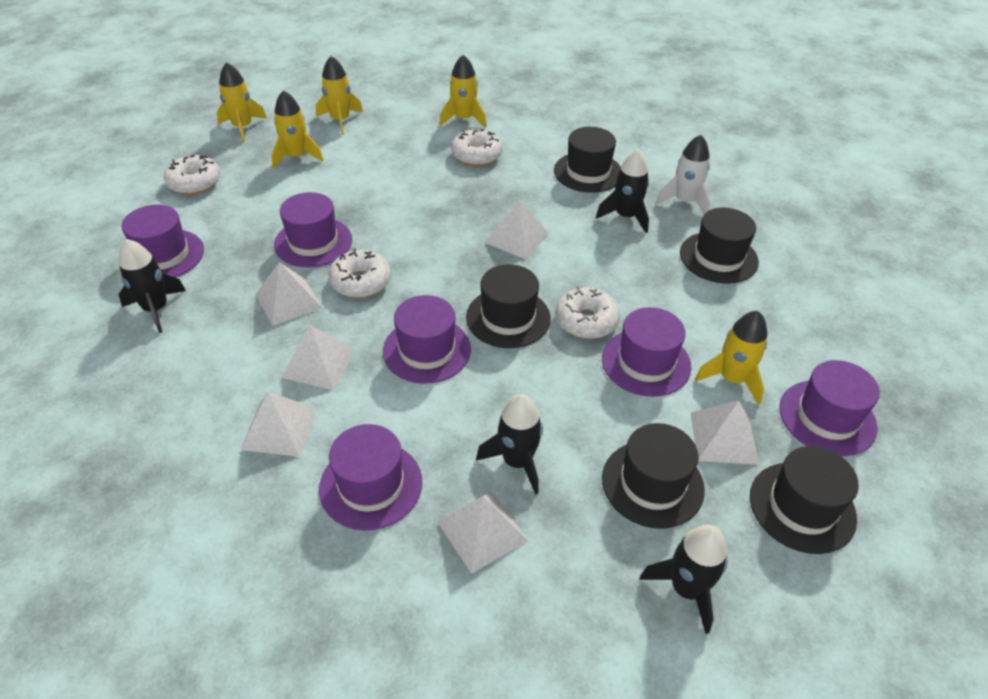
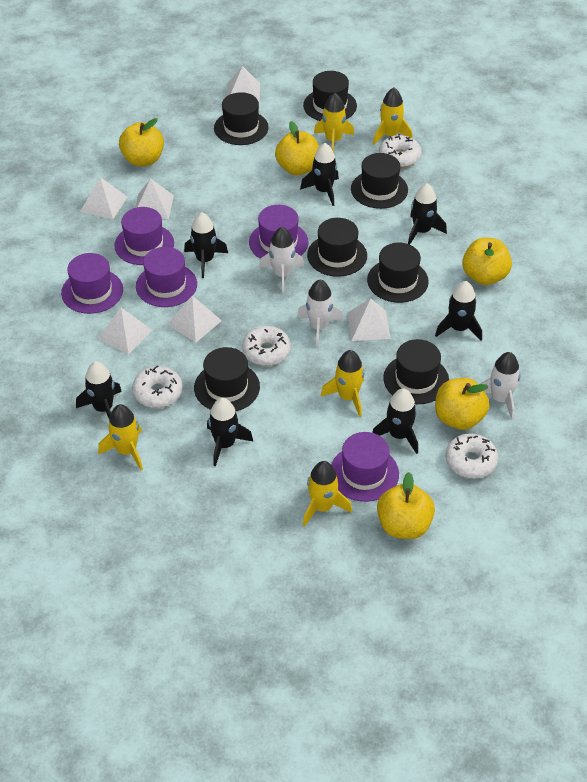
black hat: 5 -> 7
black rocket: 4 -> 7
purple hat: 6 -> 5
white rocket: 1 -> 3
yellow apple: 0 -> 5

